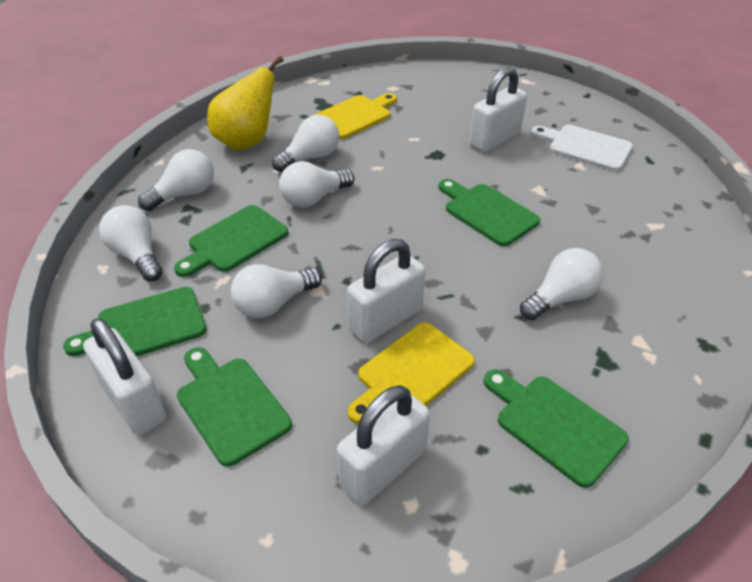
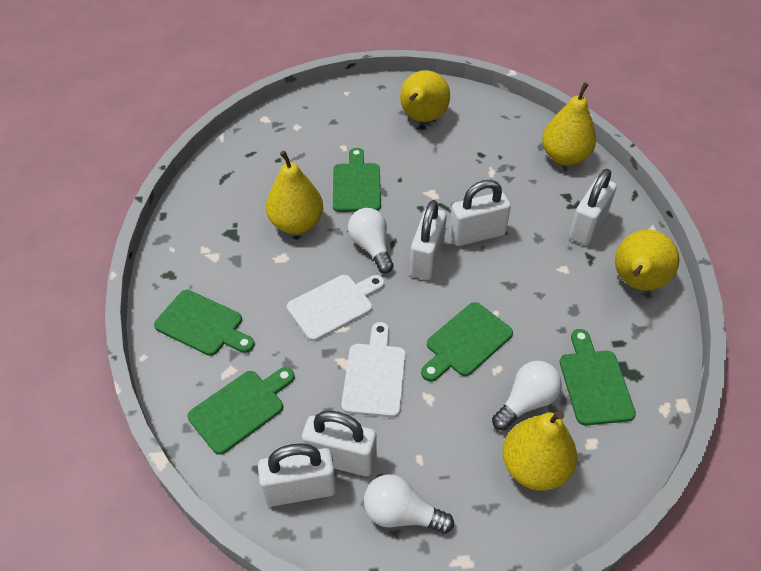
white cutting board: 1 -> 2
white light bulb: 6 -> 3
white padlock: 4 -> 5
yellow cutting board: 2 -> 0
yellow pear: 1 -> 5

